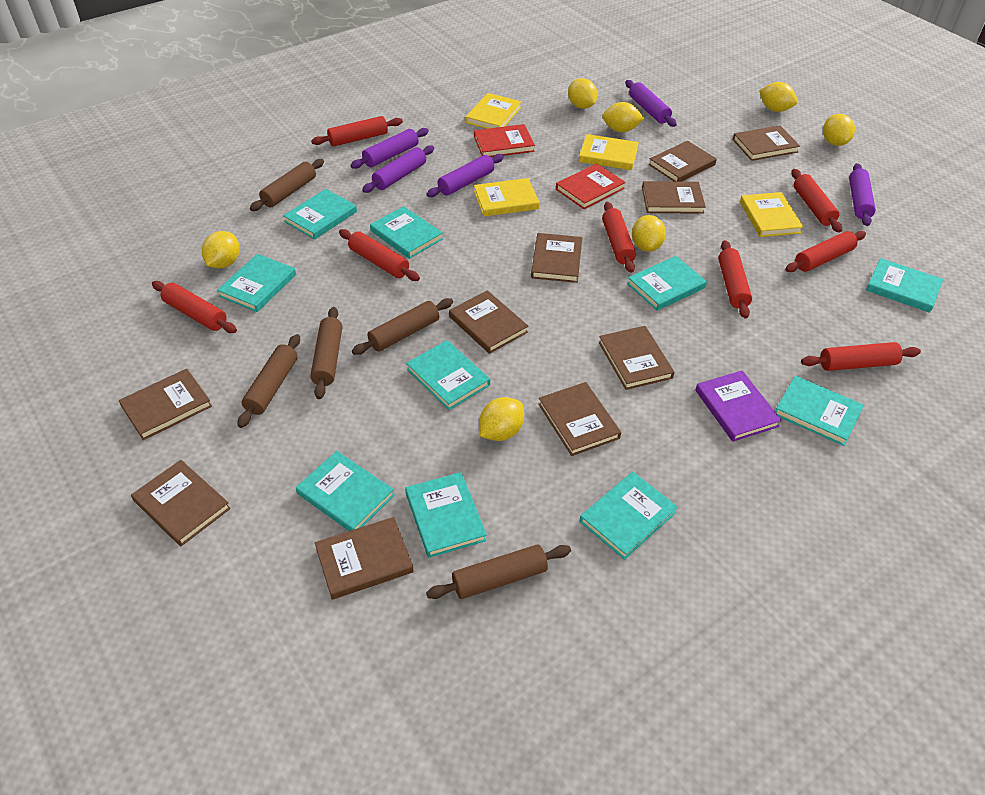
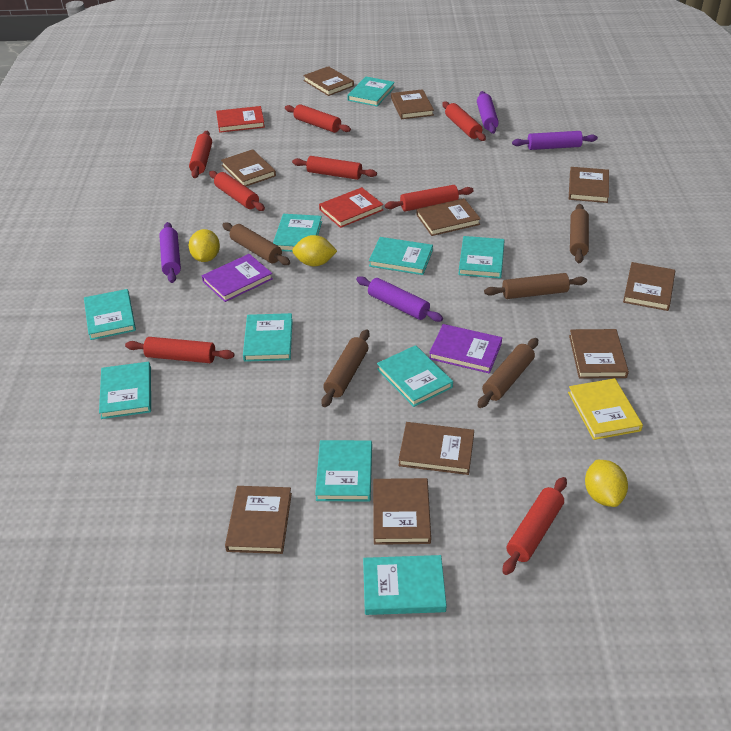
purple book: 1 -> 2
purple rolling pin: 5 -> 4
yellow book: 4 -> 1
yellow lemon: 7 -> 3

